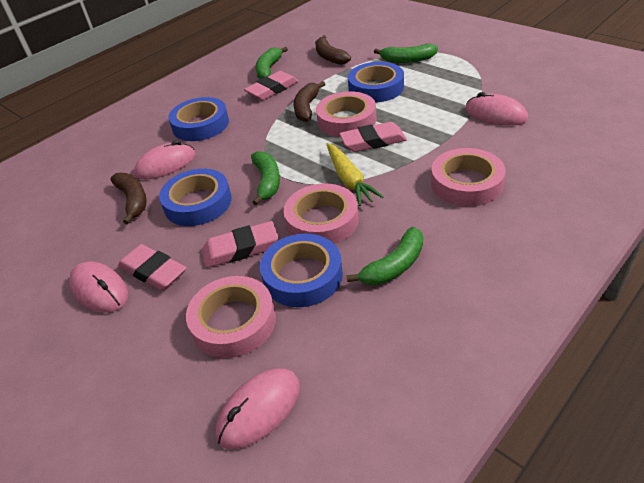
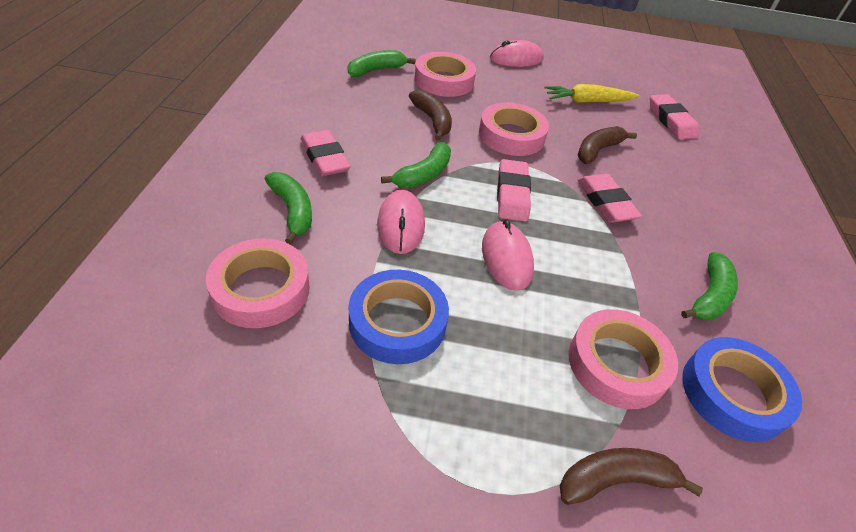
blue tape: 4 -> 2
pink mouse: 4 -> 3

